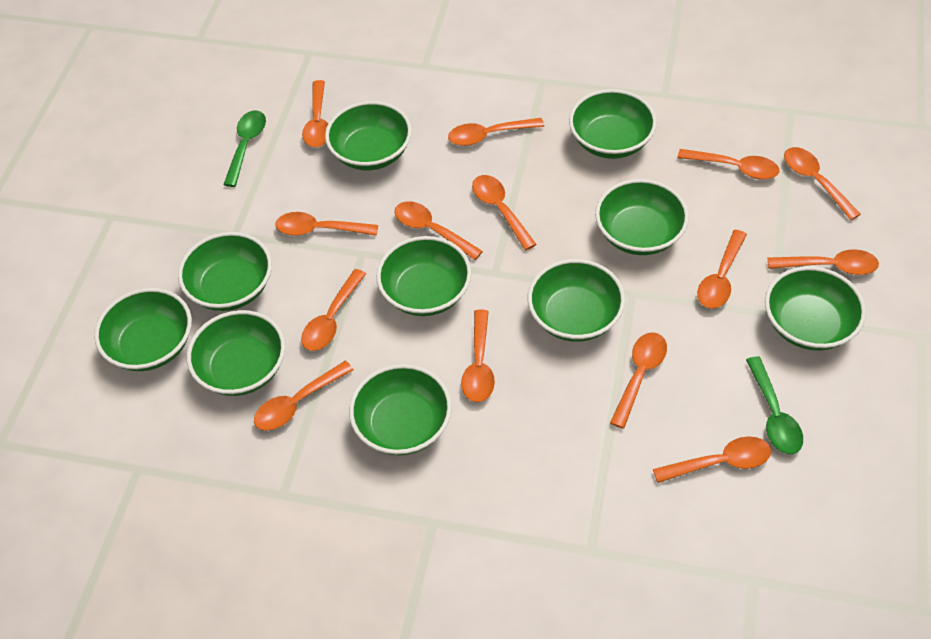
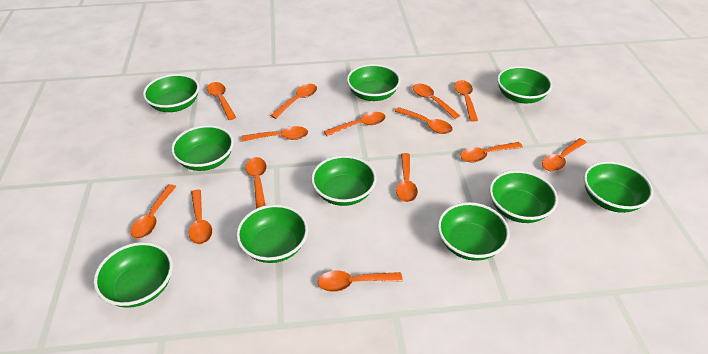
green spoon: 2 -> 0

